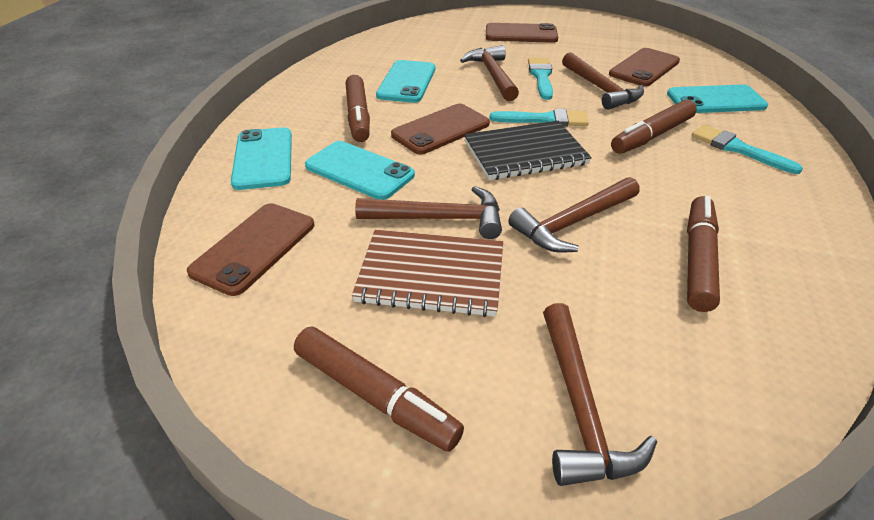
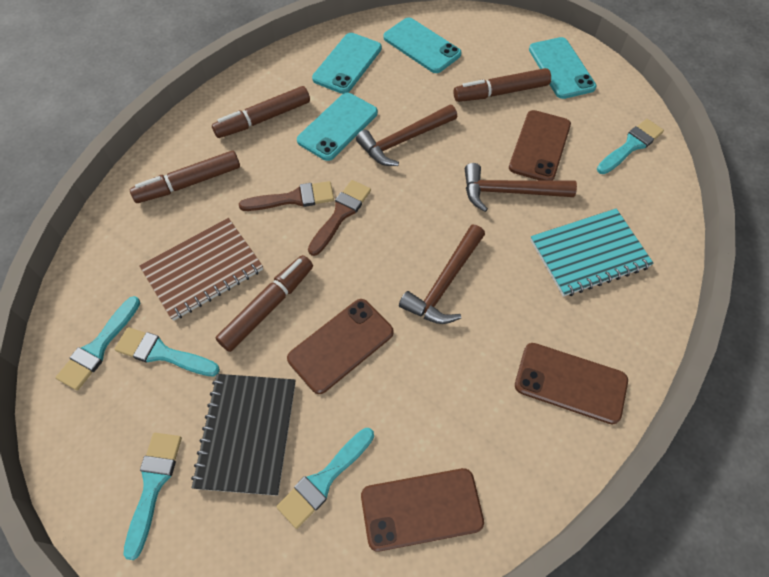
brown brush: 0 -> 2
brown hammer: 5 -> 3
turquoise brush: 3 -> 5
turquoise notebook: 0 -> 1

